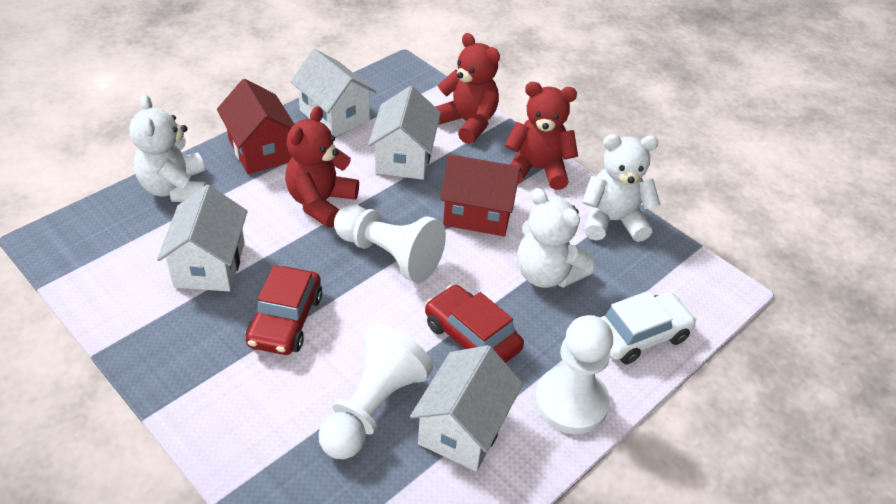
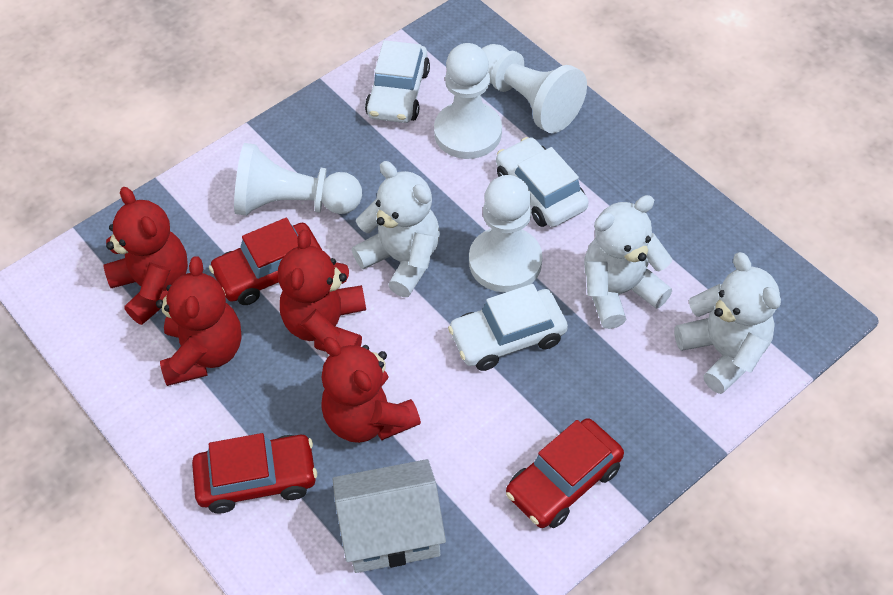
red car: 2 -> 3
red house: 2 -> 0
red teddy bear: 3 -> 4
white car: 1 -> 3
white house: 4 -> 1
white pawn: 3 -> 4

